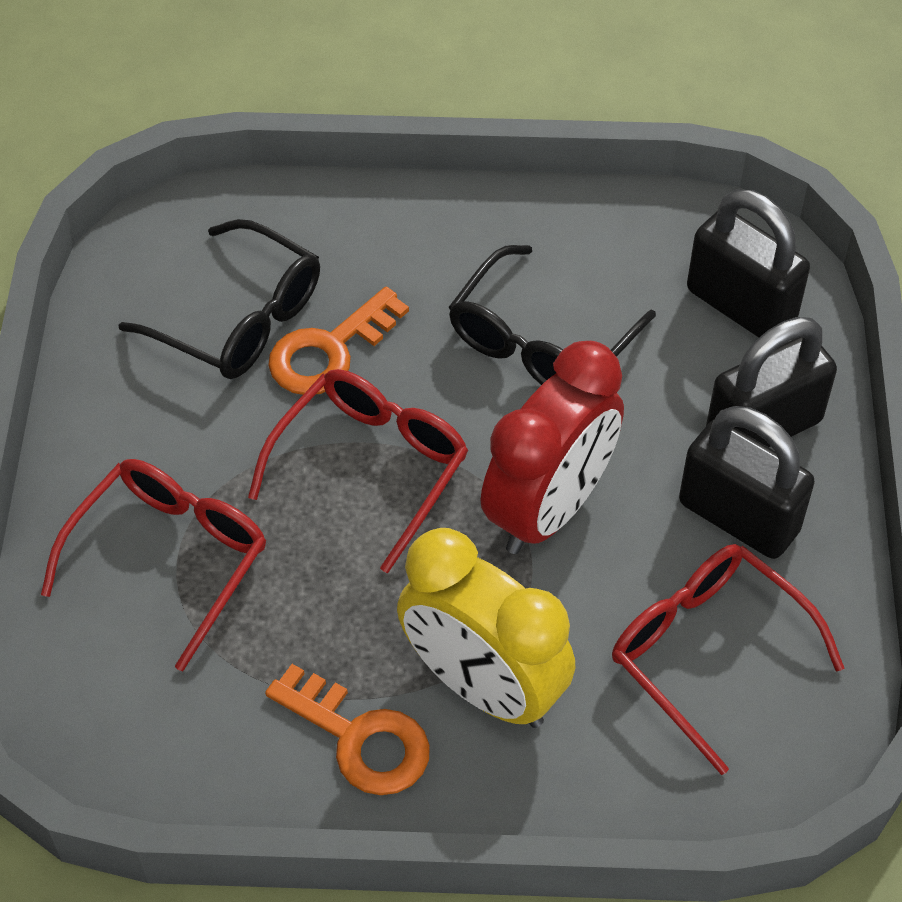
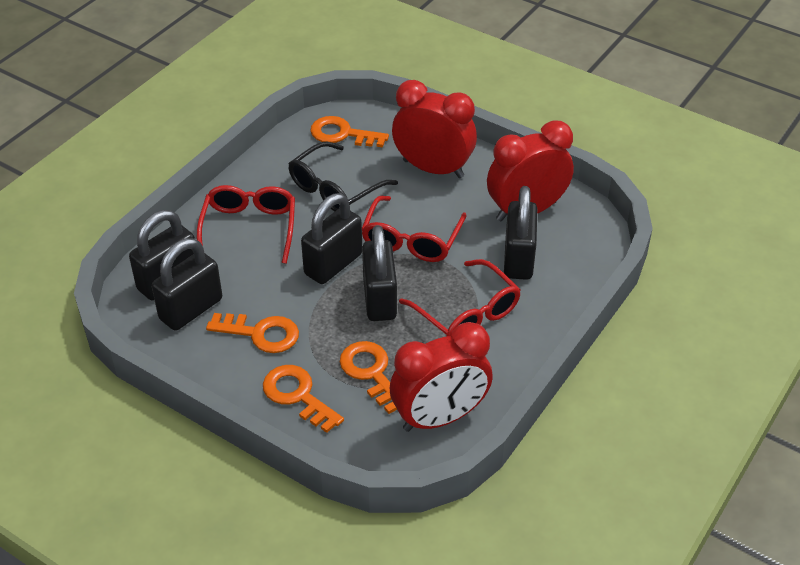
black glasses: 2 -> 1
black padlock: 3 -> 5
orange key: 2 -> 4
red clock: 1 -> 3
yellow clock: 1 -> 0

